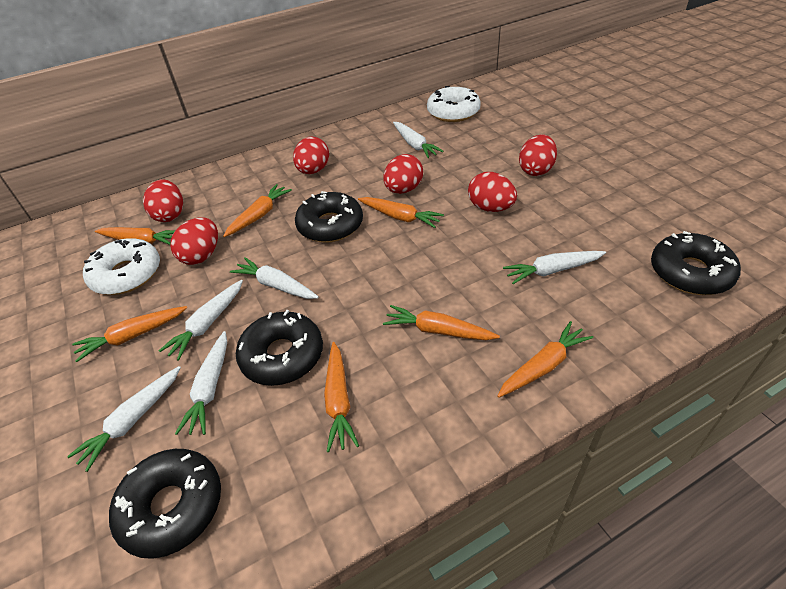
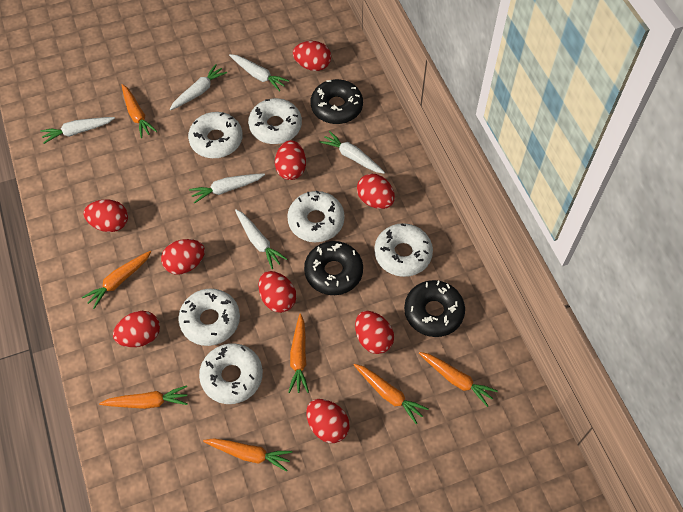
black donut: 4 -> 3
red egg: 6 -> 9
white donut: 2 -> 6

